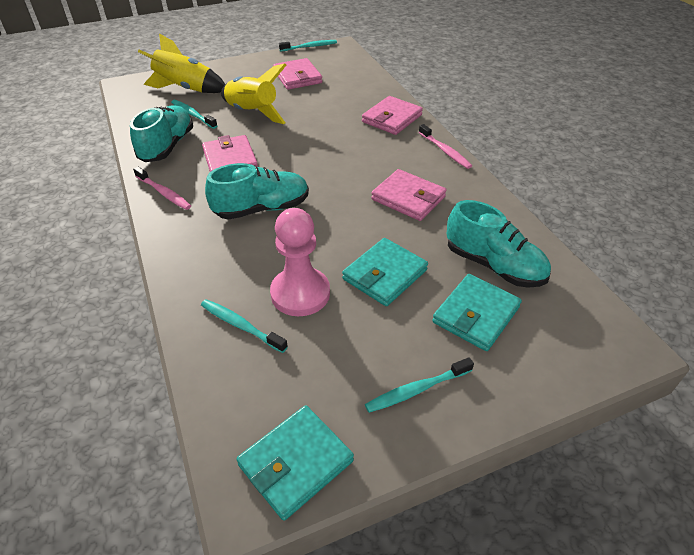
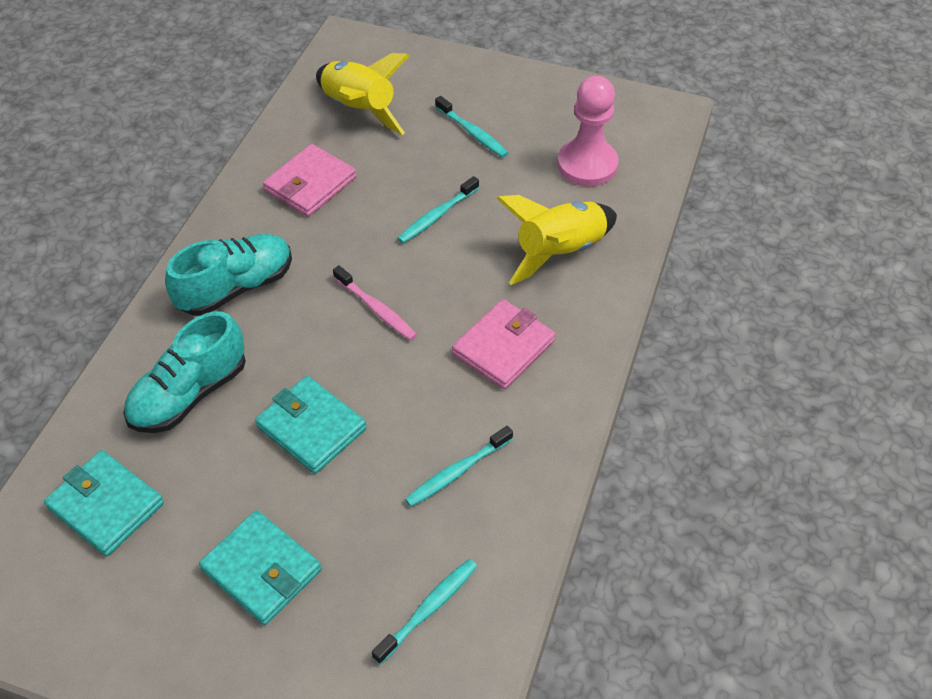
pink toothbrush: 2 -> 1
pink wallet: 4 -> 2
turquoise shoe: 3 -> 2

